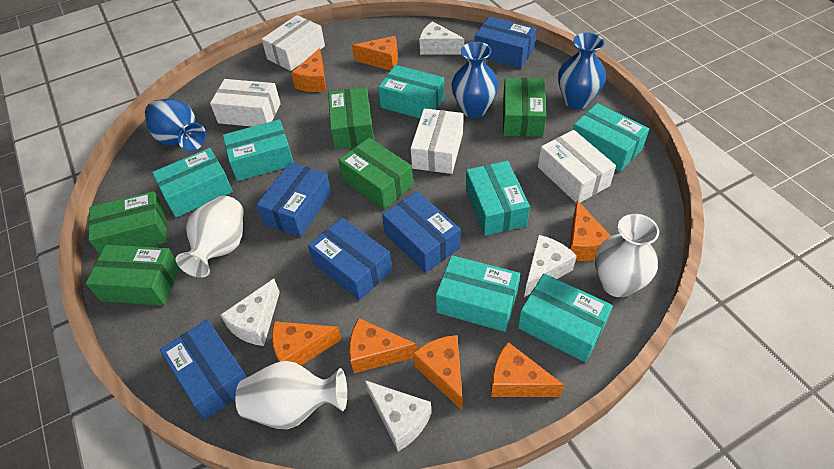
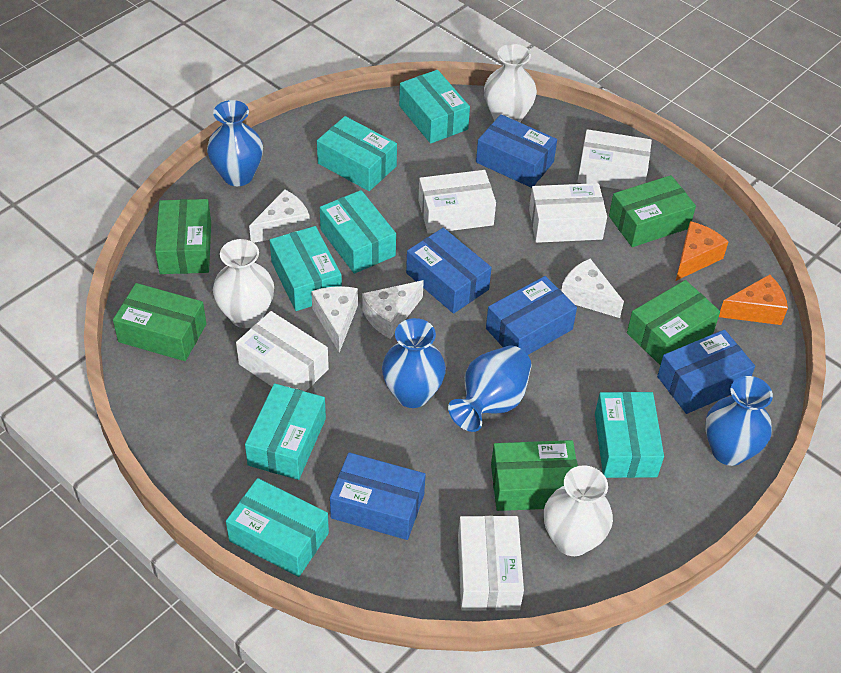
blue vase: 3 -> 4
orange cheese: 7 -> 2
white box: 4 -> 5

